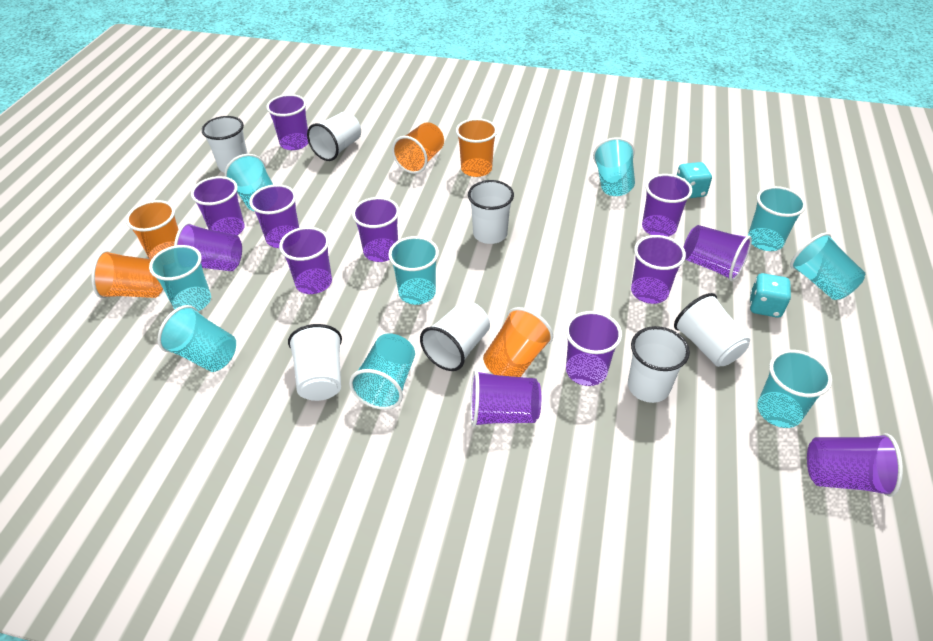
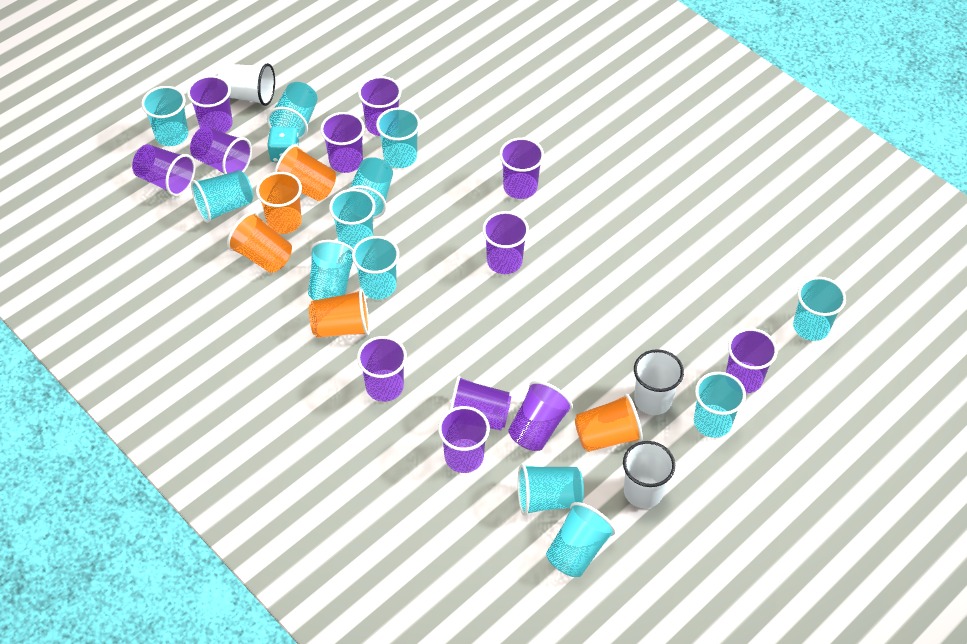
turquoise cup: 9 -> 12
turquoise dice: 2 -> 1
white cup: 7 -> 3

